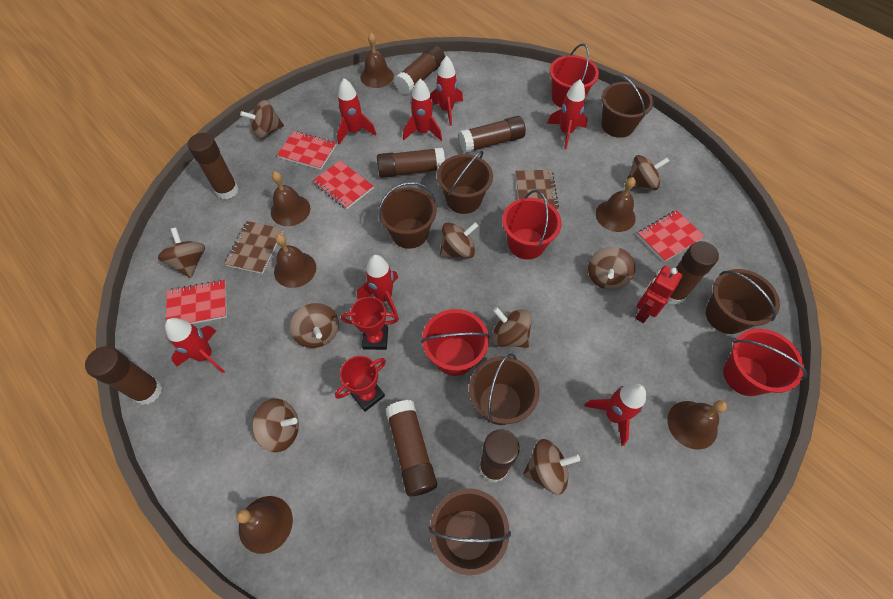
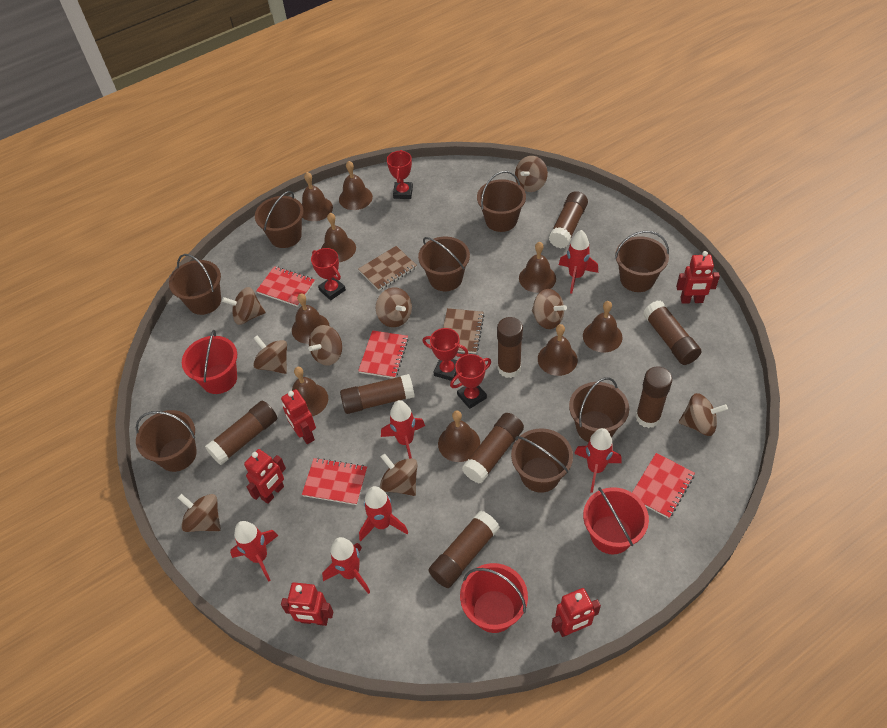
brown bell: 6 -> 9
brown bucket: 6 -> 8
red bucket: 4 -> 3
red robot: 1 -> 5
red rocket: 7 -> 6
red trophy: 2 -> 4

